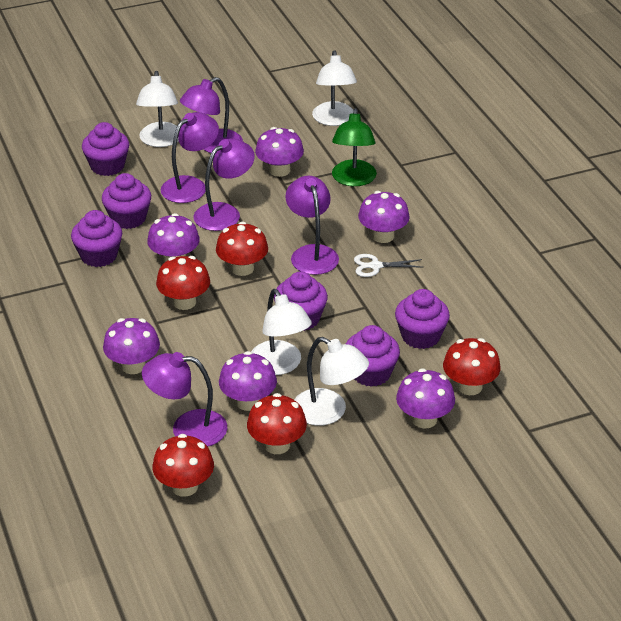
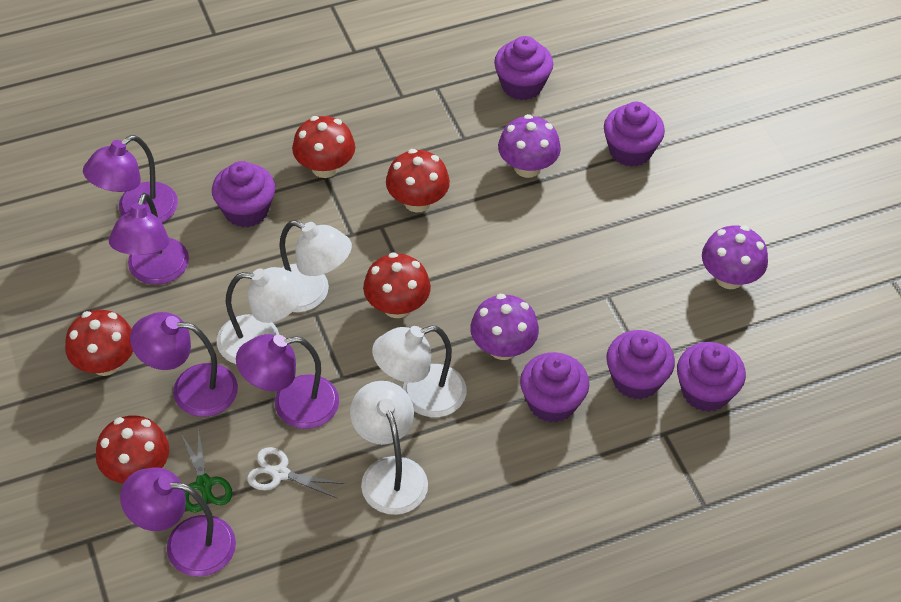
green lamp: 1 -> 0
green scissors: 0 -> 1
purple mushroom: 6 -> 3

